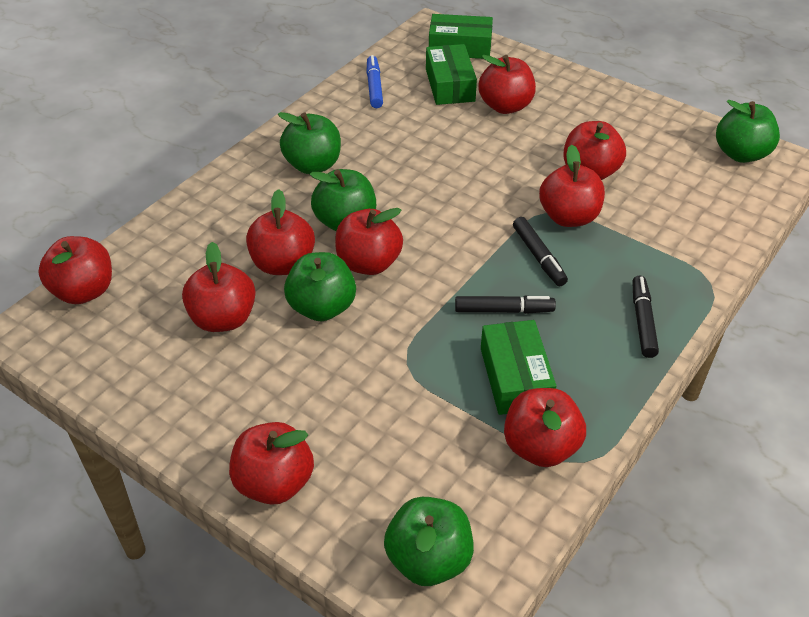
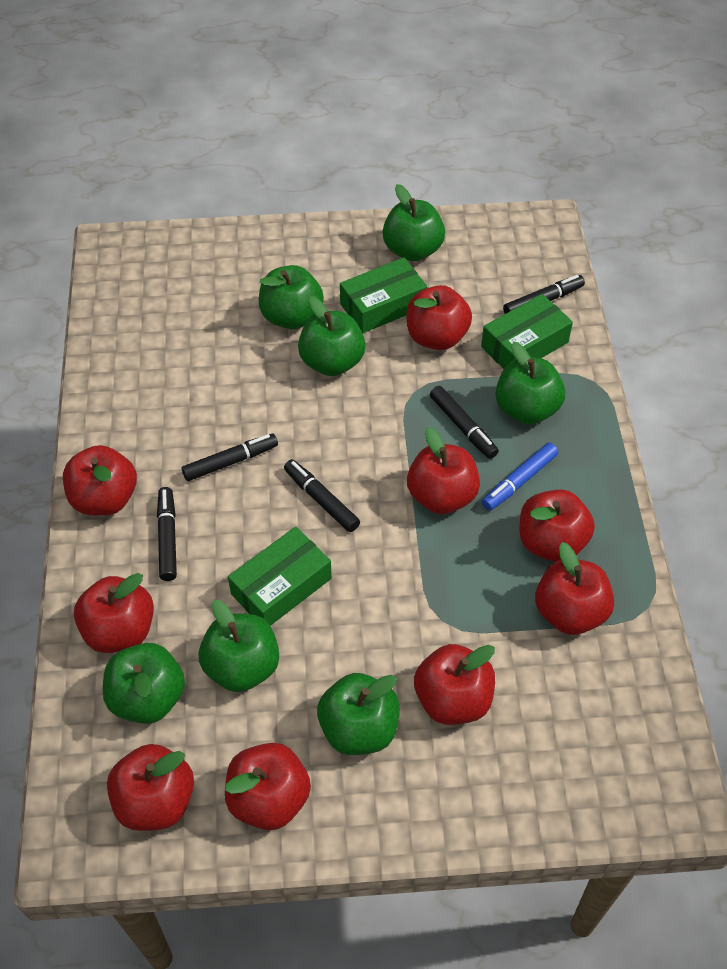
black marker: 3 -> 5
green apple: 5 -> 7

